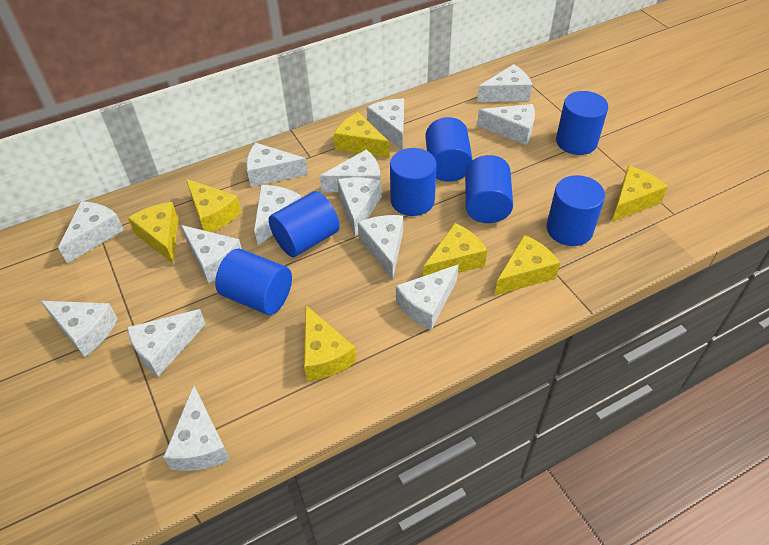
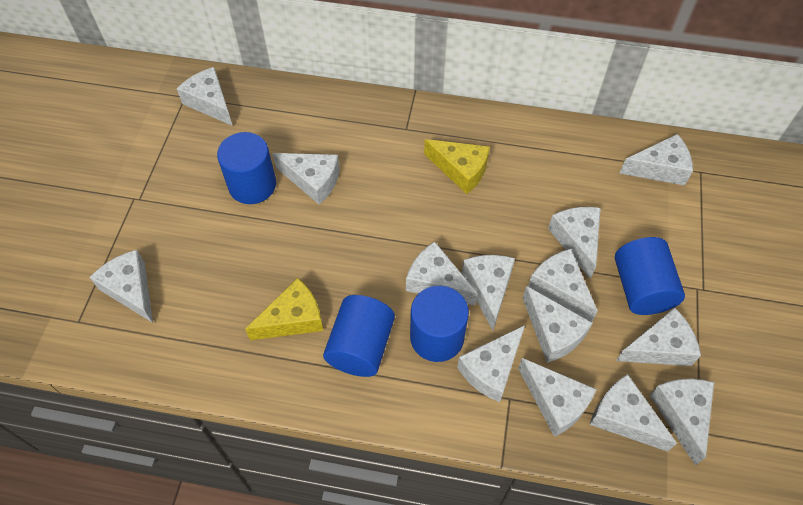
blue cylinder: 7 -> 4
yellow cheese: 7 -> 2

